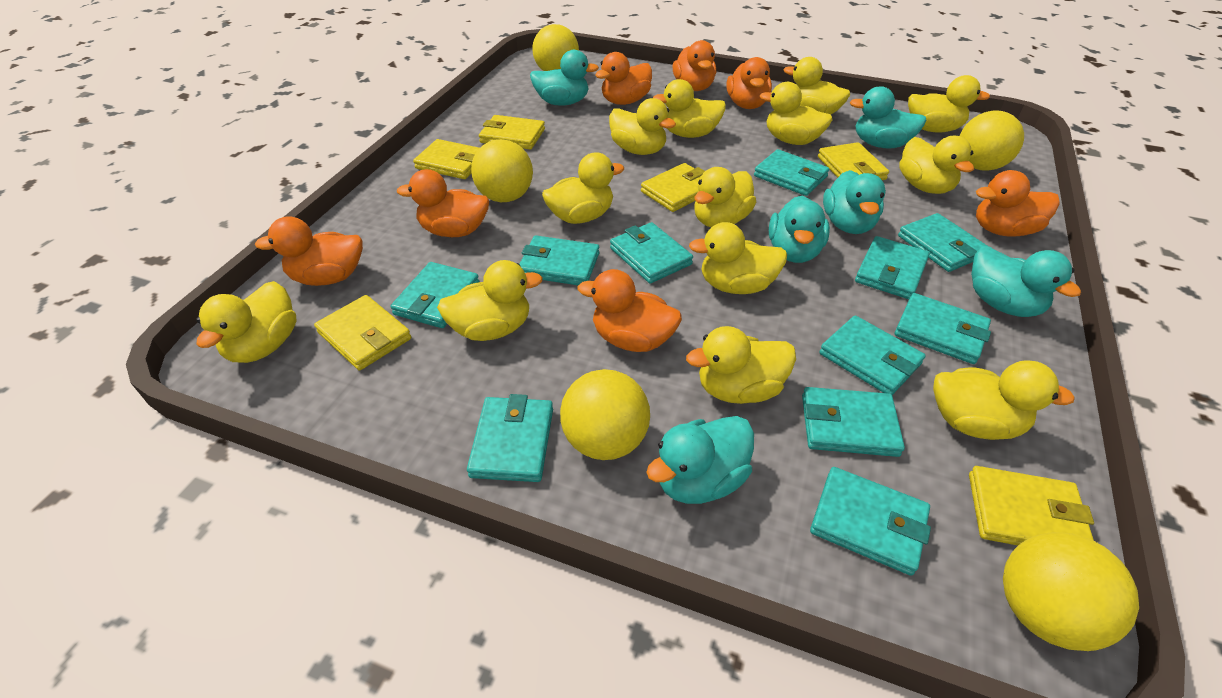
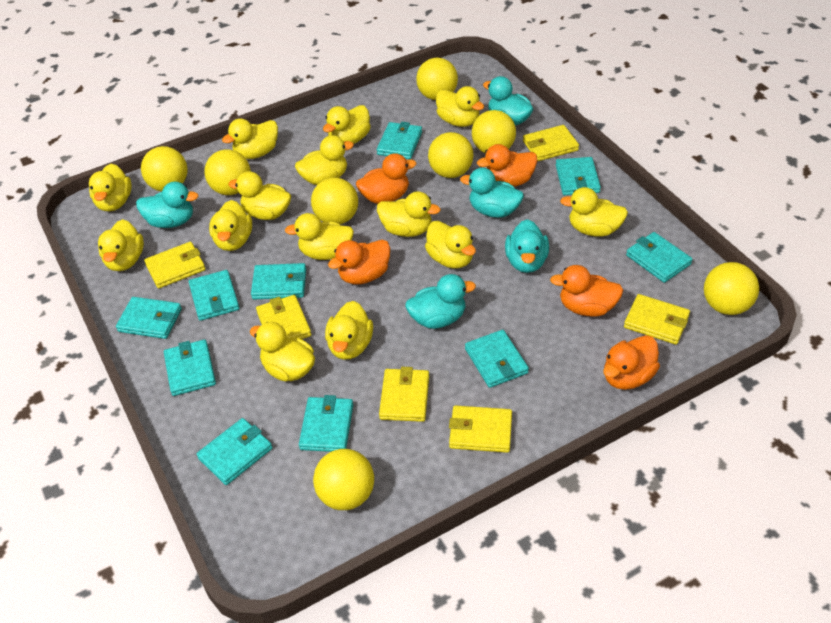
orange duck: 7 -> 5
turquoise duck: 6 -> 5
turquoise wallet: 11 -> 10
yellow ball: 5 -> 8
yellow duck: 13 -> 14

